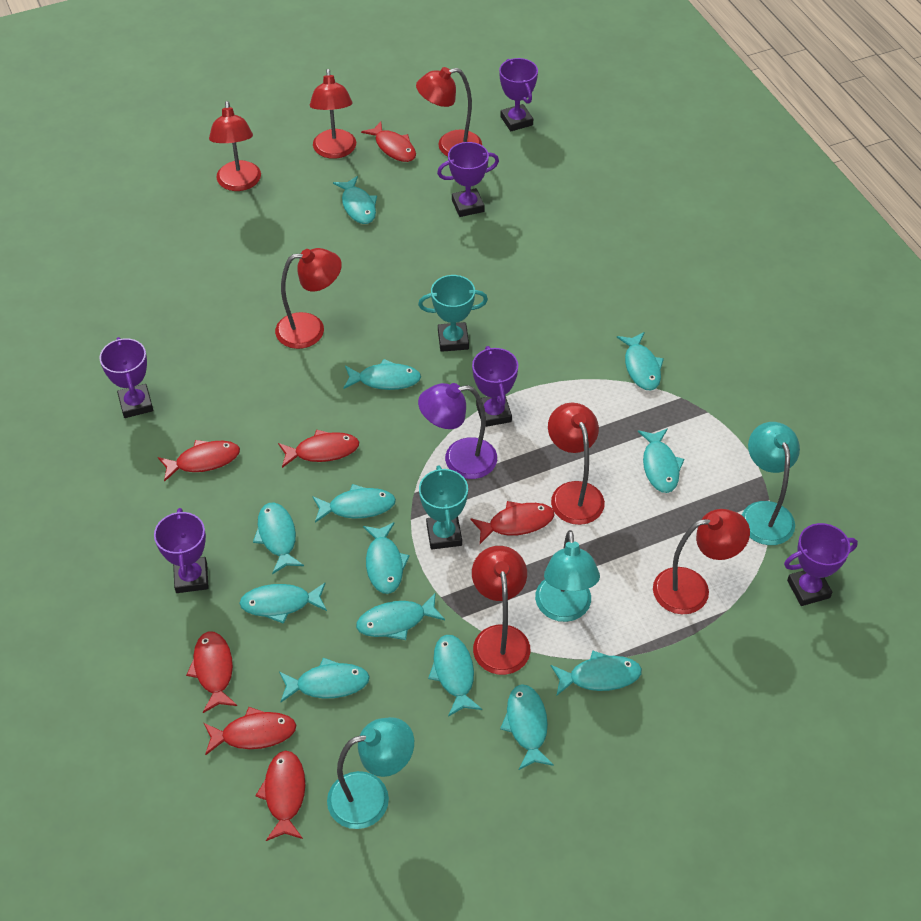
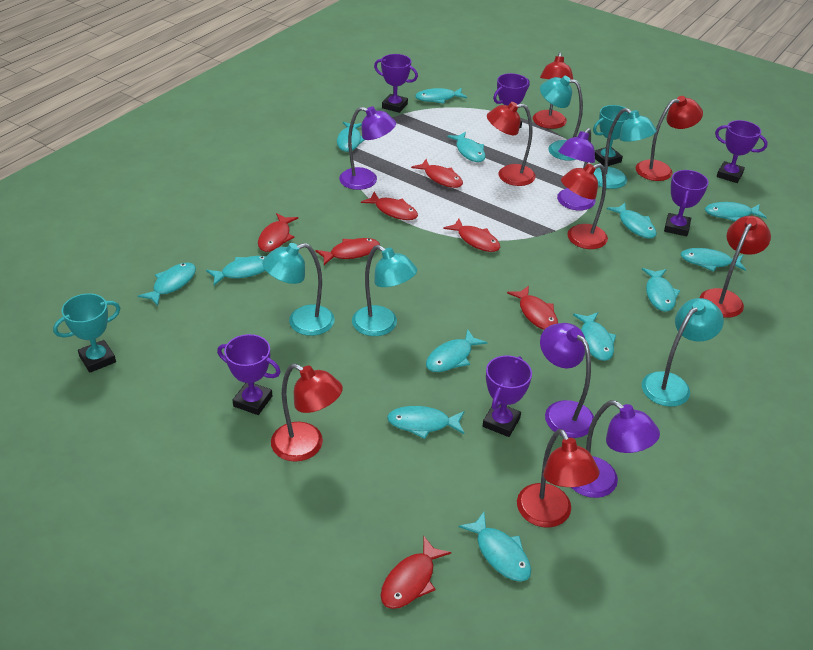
purple lamp: 1 -> 4
turquoise lamp: 3 -> 5

